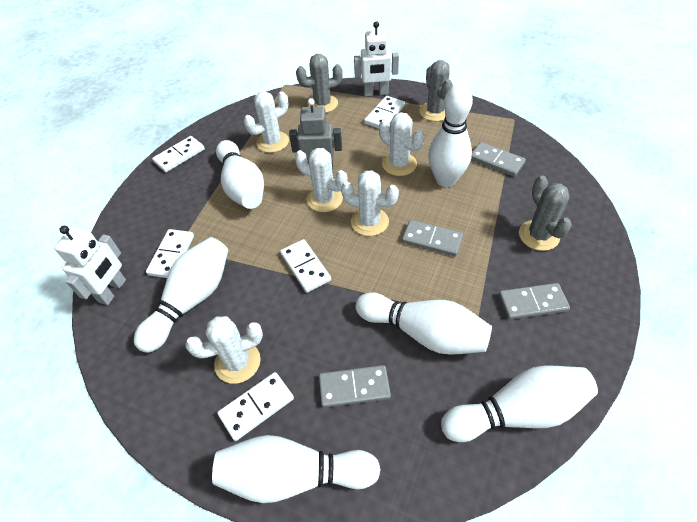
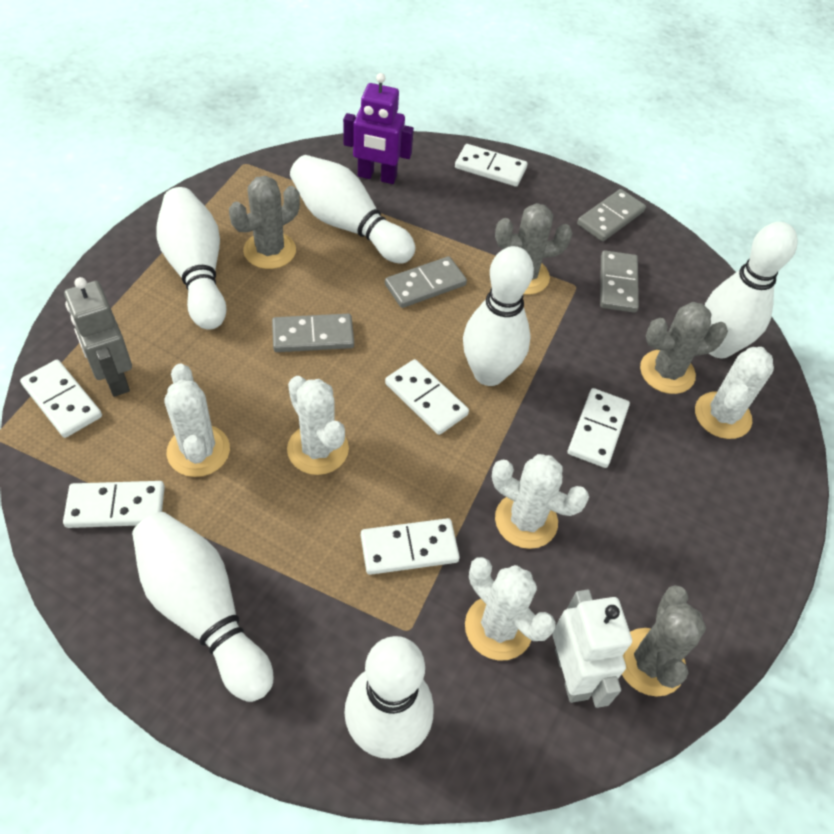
grey cactus: 3 -> 4
purple robot: 0 -> 1
white domino: 5 -> 6
white robot: 2 -> 1

